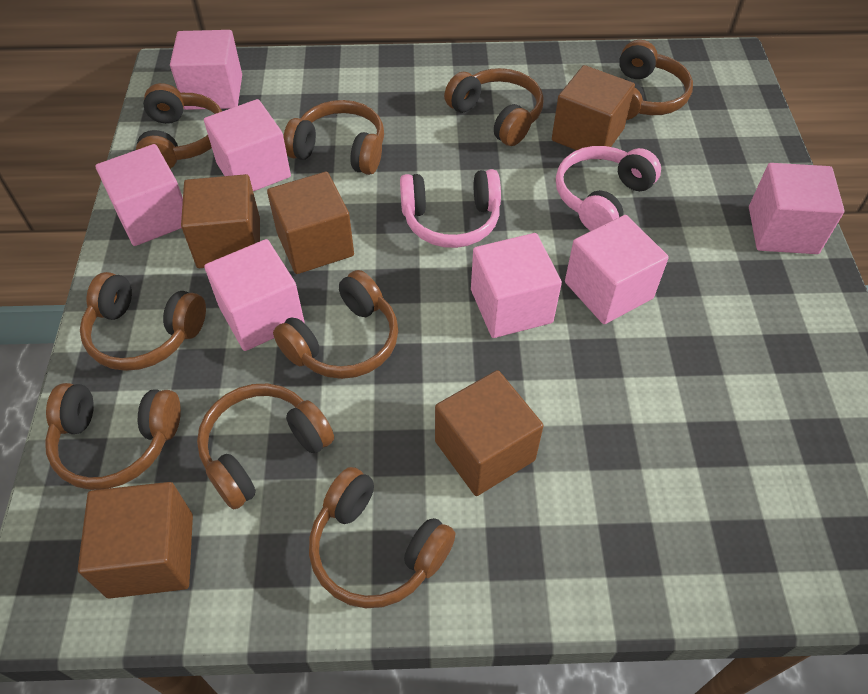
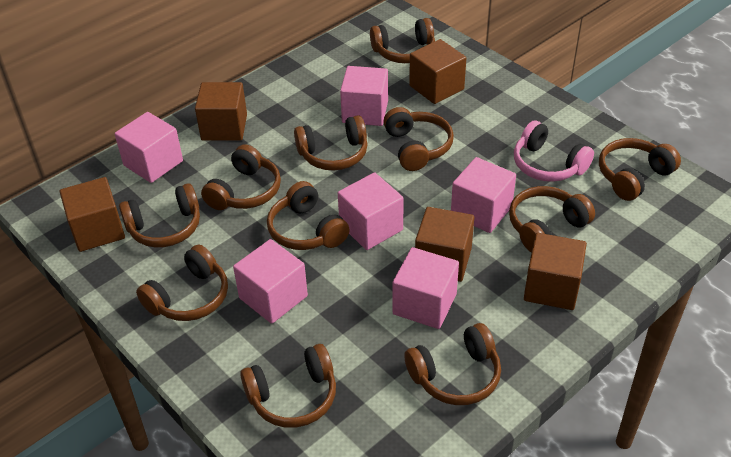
brown headphones: 9 -> 11
pink cube: 7 -> 6
pink headphones: 2 -> 1

